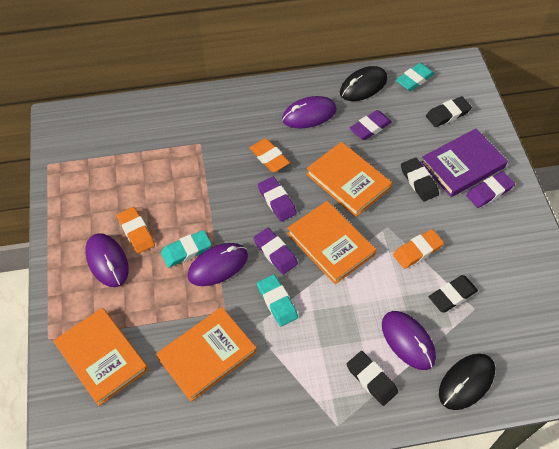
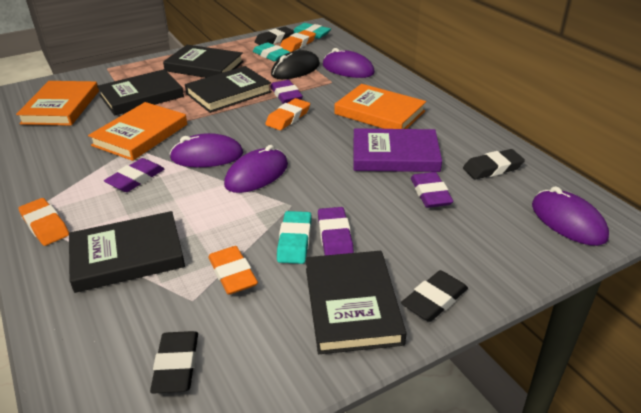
black book: 0 -> 5
black mouse: 2 -> 1
orange book: 4 -> 3
orange eraser: 3 -> 4

